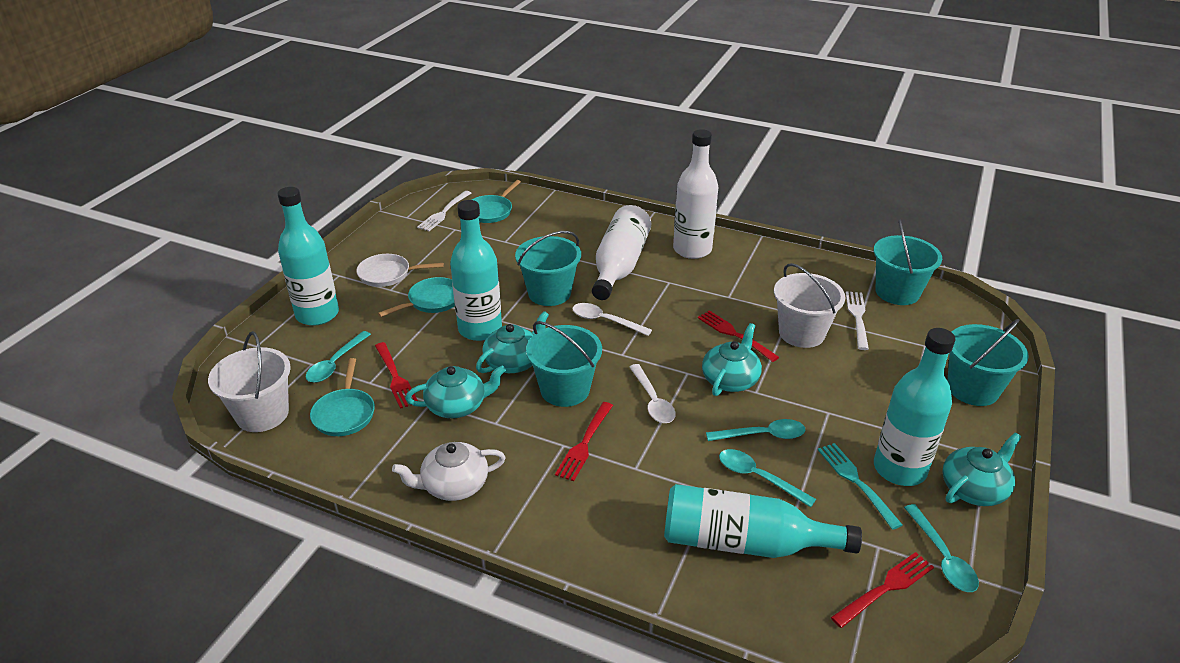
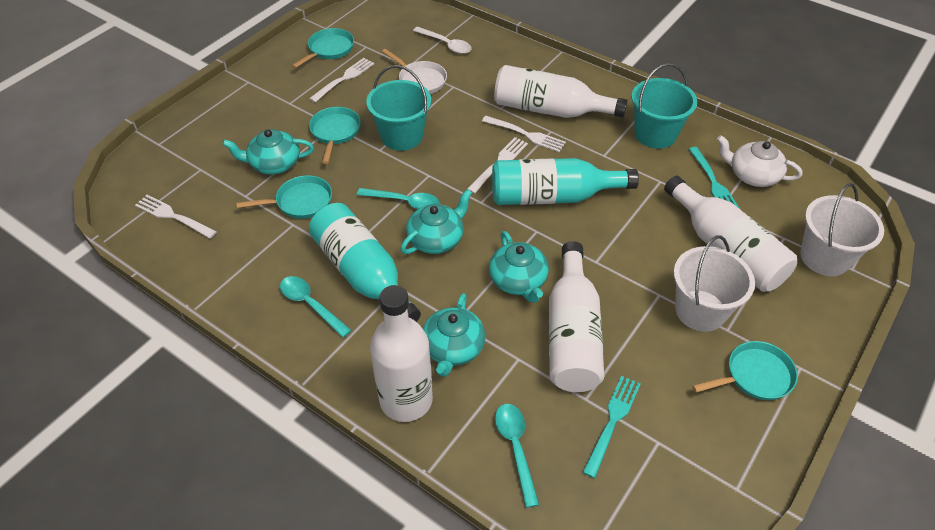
red fork: 4 -> 0
turquoise bottle: 4 -> 2
turquoise bucket: 4 -> 2
turquoise fork: 1 -> 2
turquoise pan: 3 -> 4
turquoise spoon: 4 -> 3
white bottle: 2 -> 4
white fork: 2 -> 4
white spoon: 2 -> 1

